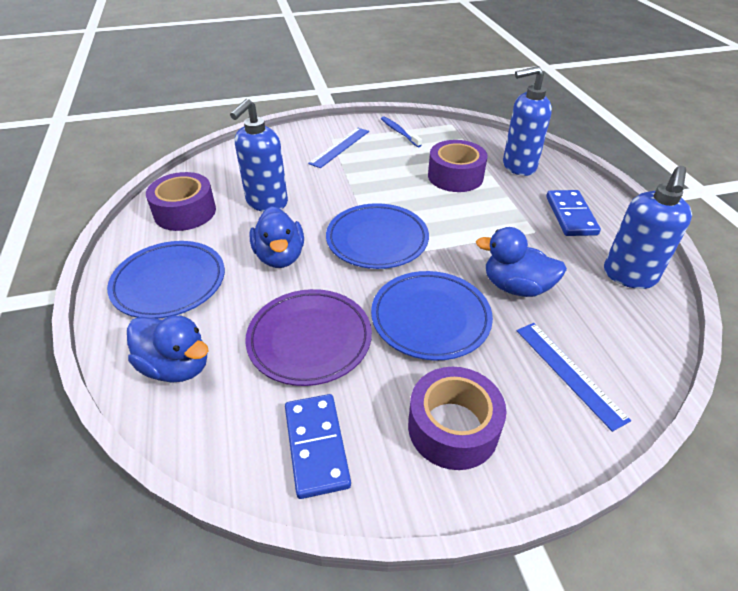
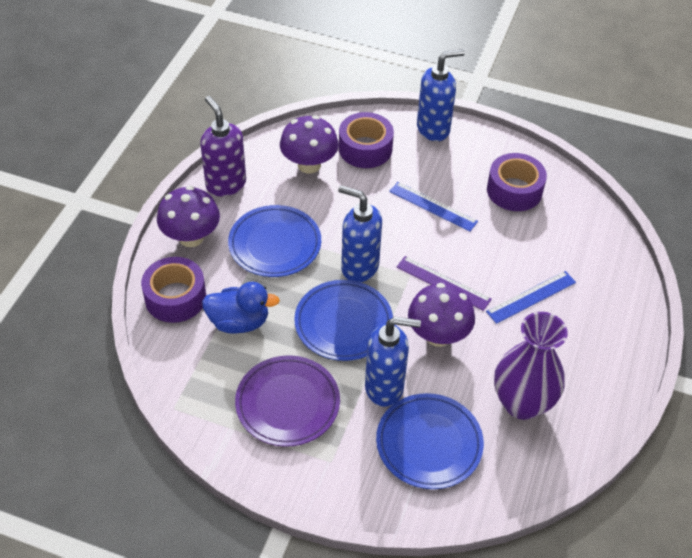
blue domino: 2 -> 0
blue duck: 3 -> 1
blue toothbrush: 1 -> 0
purple mushroom: 0 -> 3
purple ruler: 0 -> 1
purple soap dispenser: 0 -> 1
purple vase: 0 -> 1

